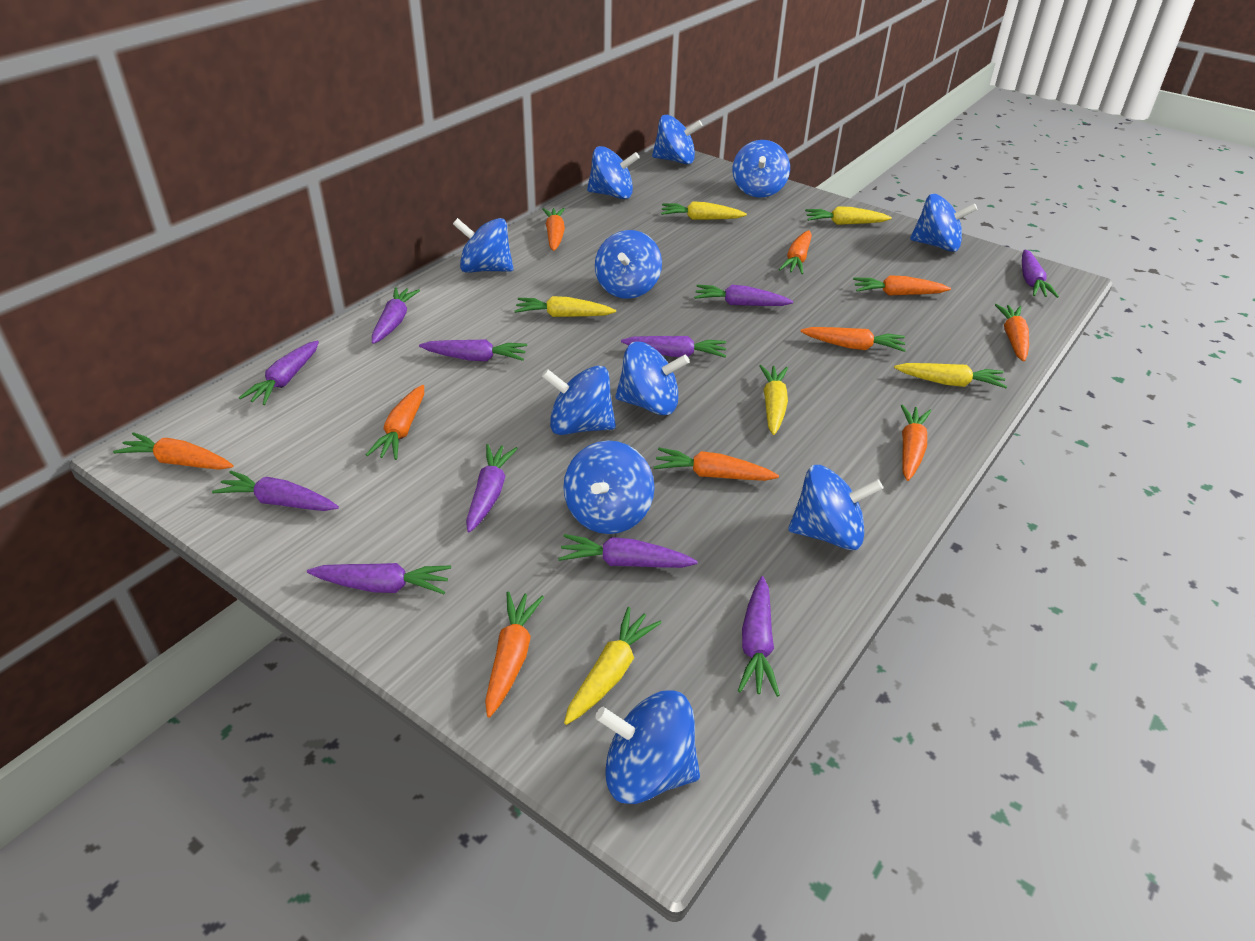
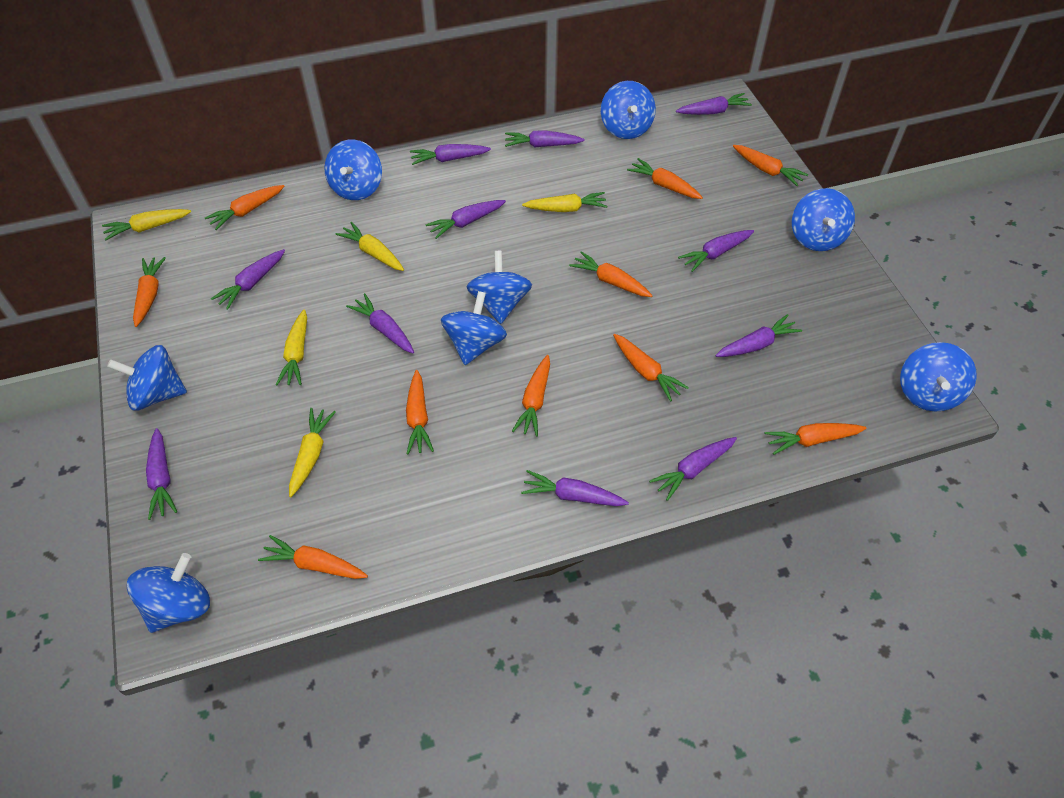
blue spinning top: 11 -> 8
yellow carrot: 6 -> 5

